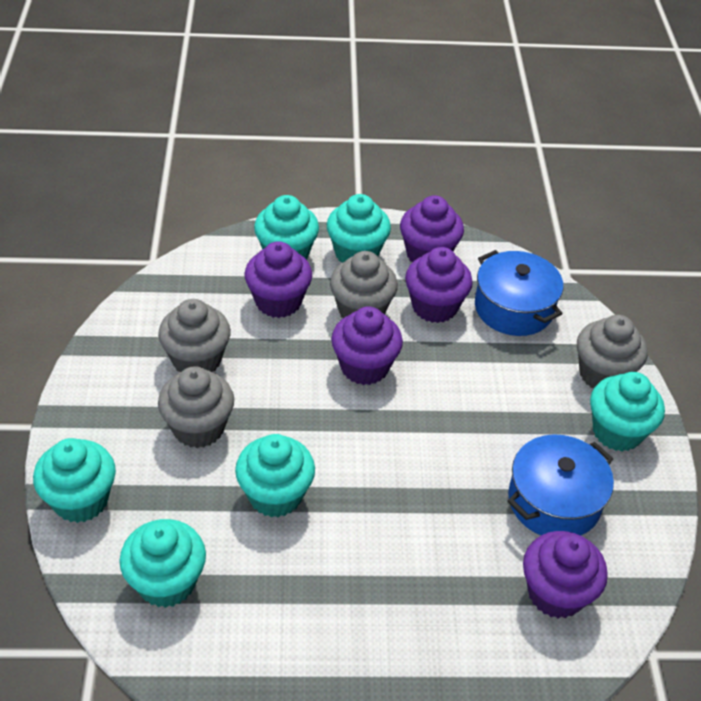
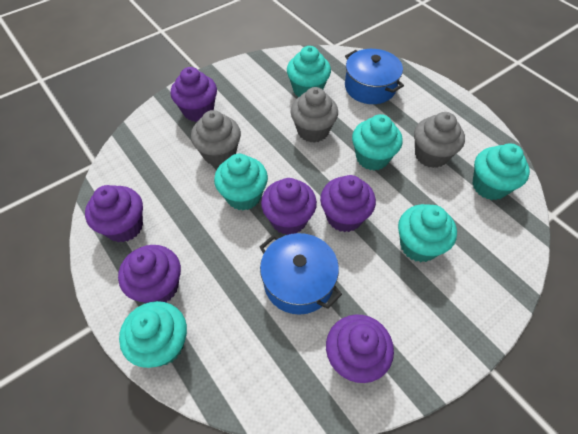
grey cupcake: 4 -> 3
purple cupcake: 5 -> 6

